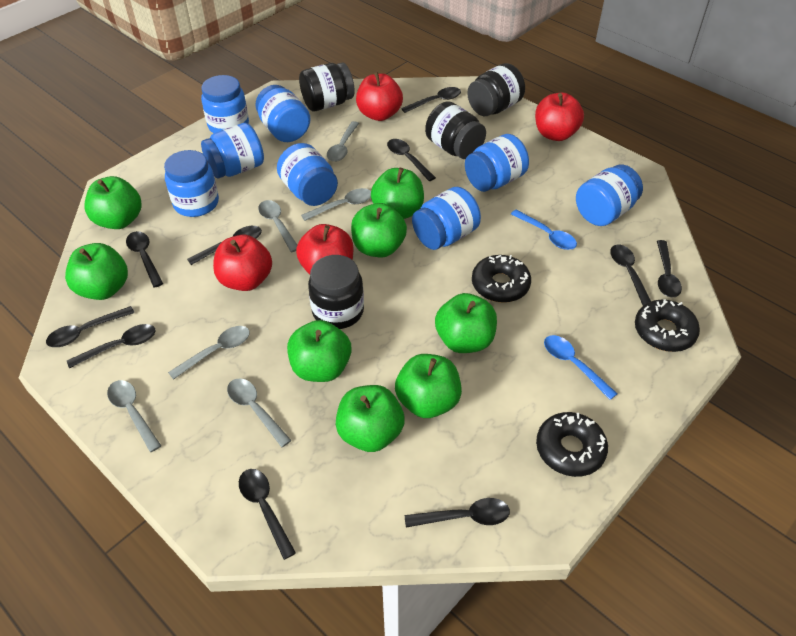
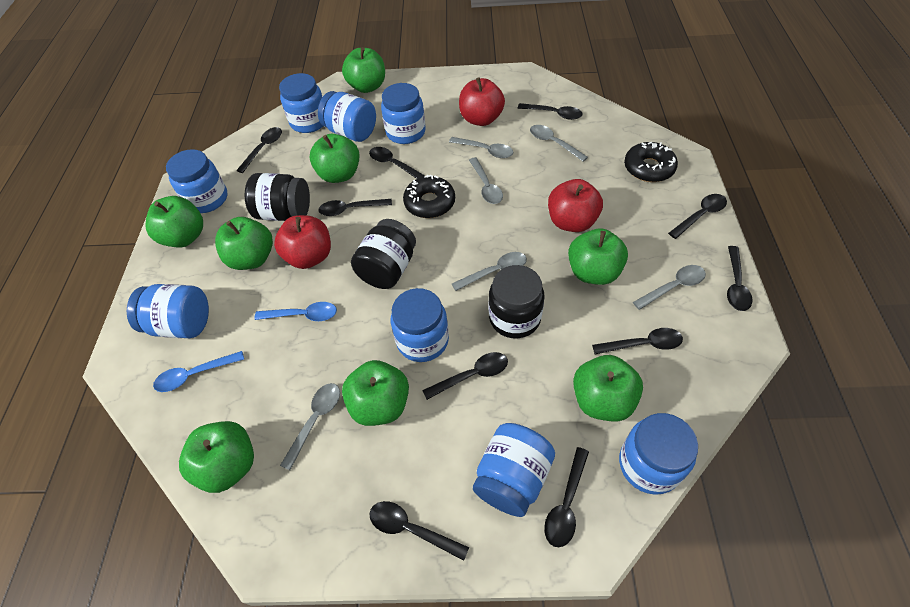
black donut: 3 -> 2
black jar: 4 -> 3
red apple: 4 -> 3

